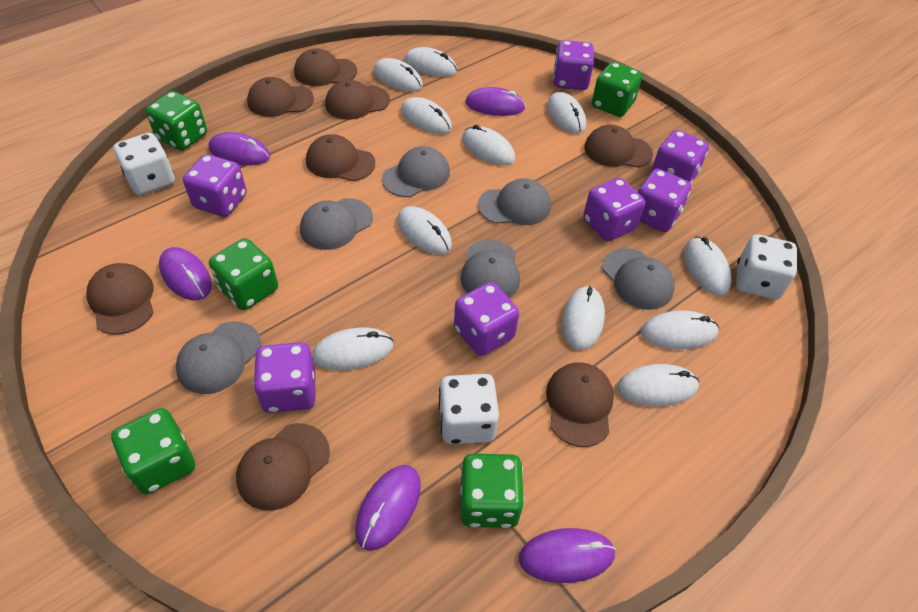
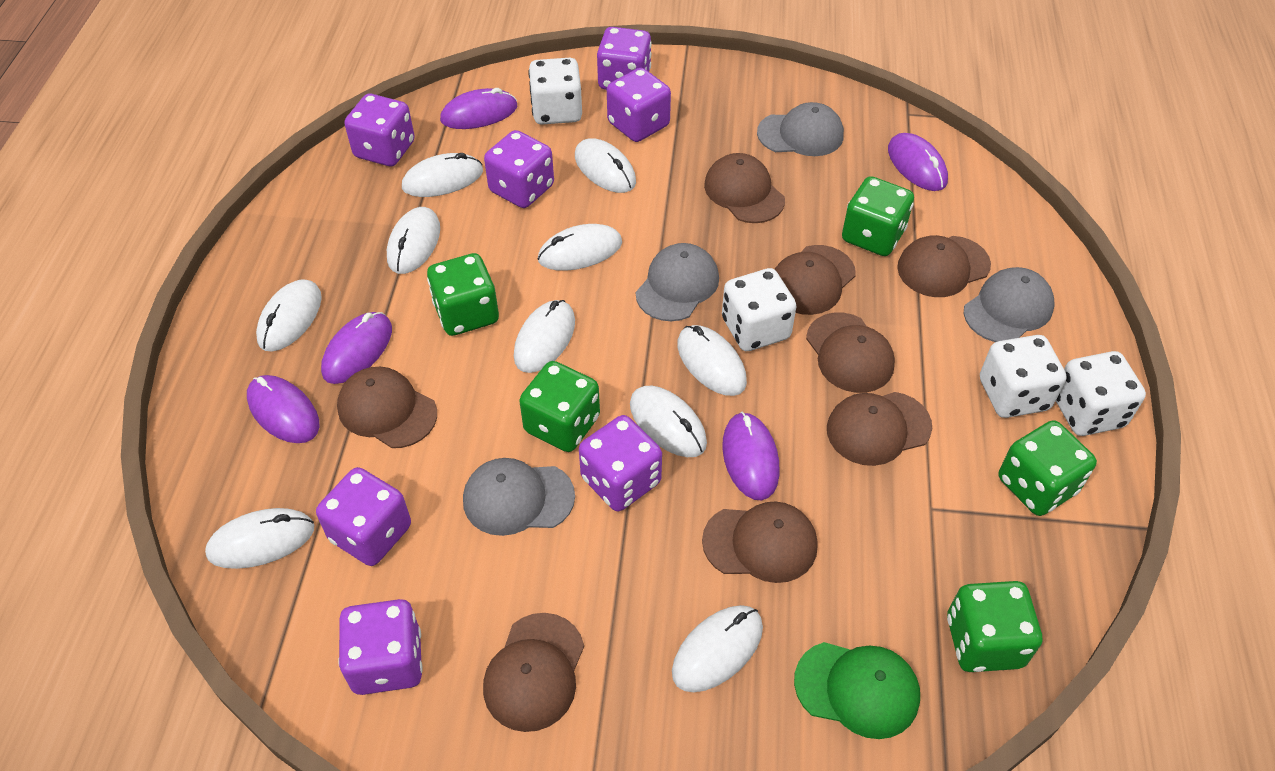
green cap: 0 -> 1
grey cap: 6 -> 4
white dice: 3 -> 4
white mouse: 11 -> 10

